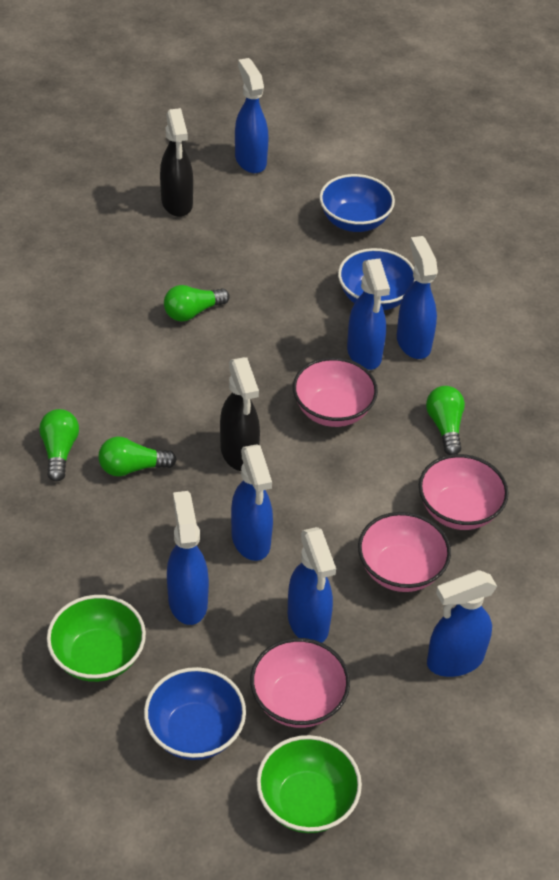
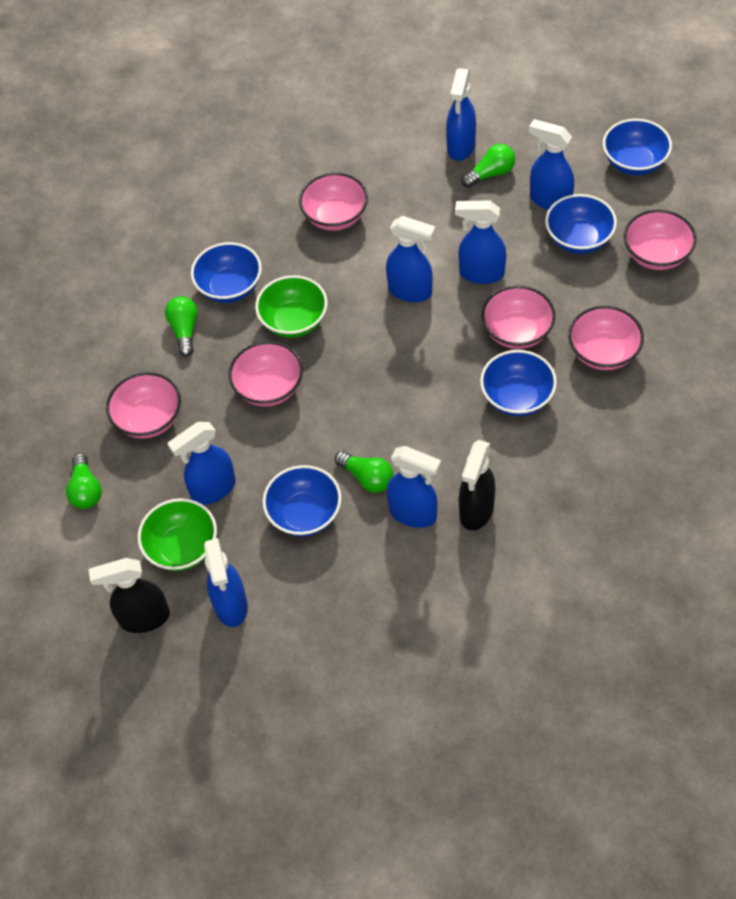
blue bowl: 3 -> 5
pink bowl: 4 -> 6

